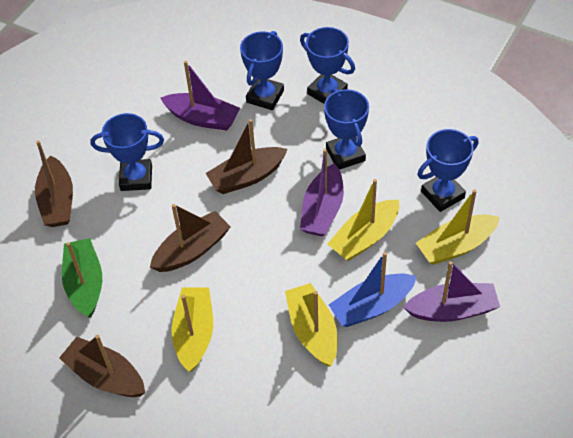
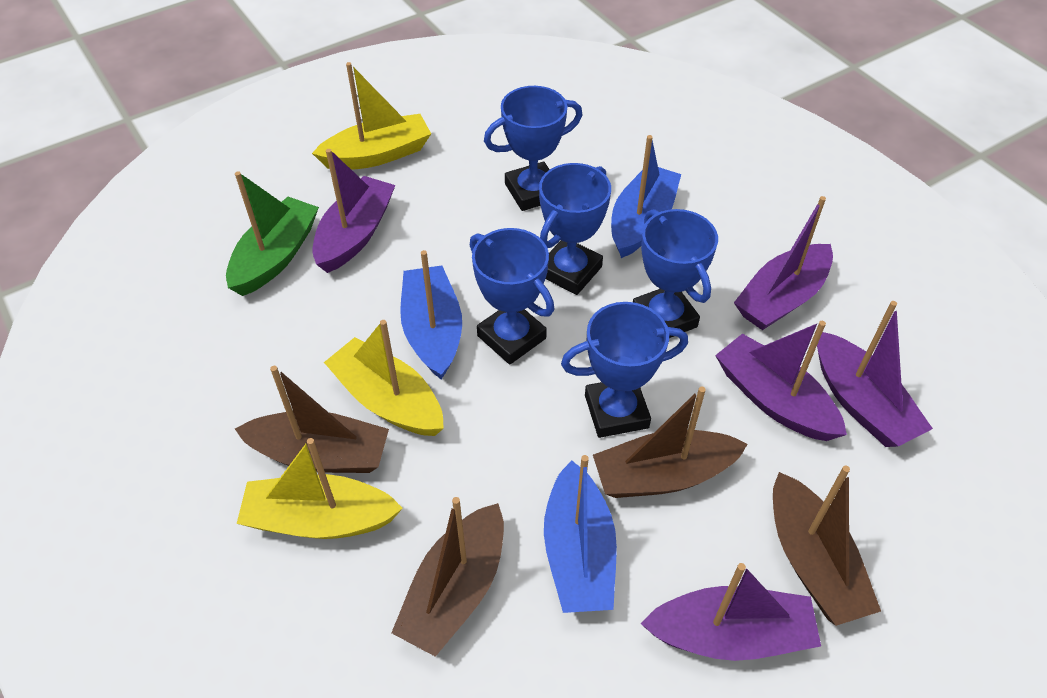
blue boat: 1 -> 3
purple boat: 3 -> 5
yellow boat: 4 -> 3

